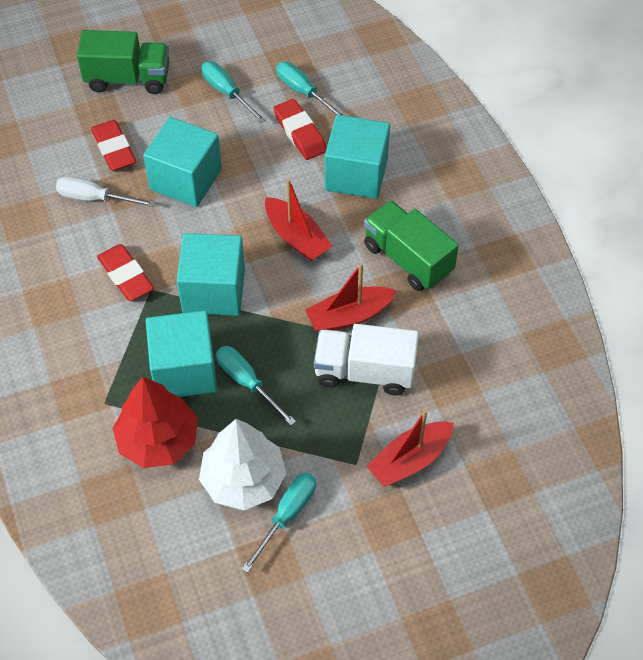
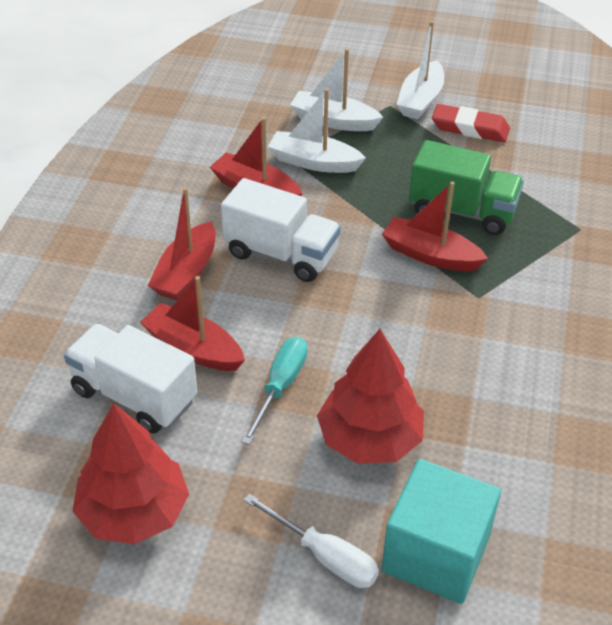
green truck: 2 -> 1
red boat: 3 -> 4
red eraser: 3 -> 1
red tree: 1 -> 2
turquoise cube: 4 -> 1
turquoise screwdriver: 4 -> 1
white boat: 0 -> 3
white tree: 1 -> 0
white truck: 1 -> 2

